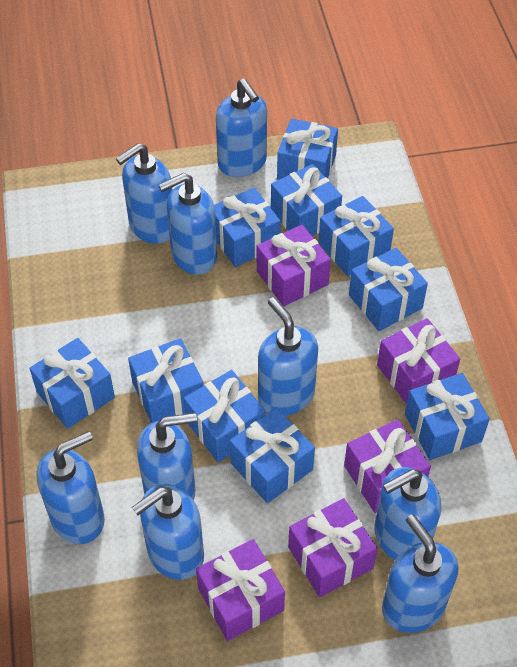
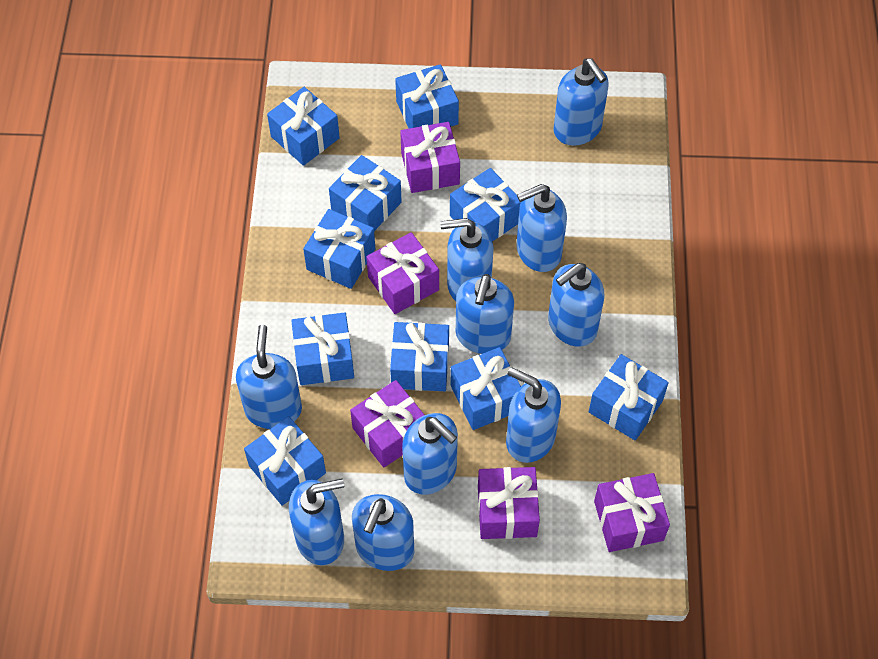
blue soap dispenser: 9 -> 10

